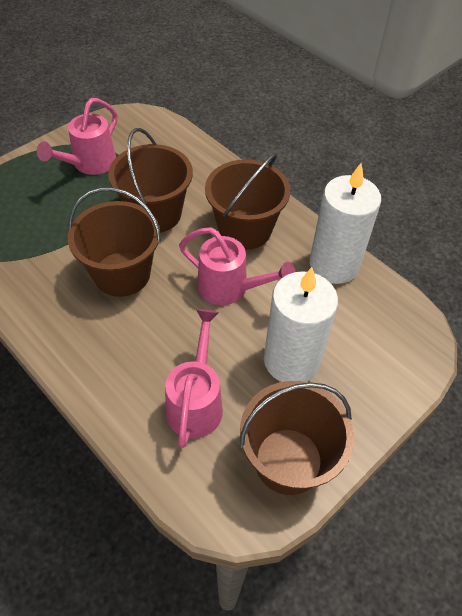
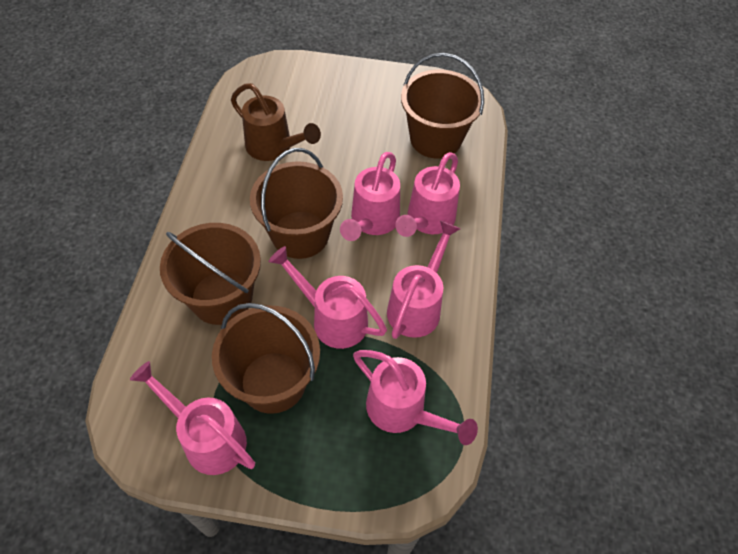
brown watering can: 0 -> 1
pink watering can: 3 -> 6
white candle: 2 -> 0

